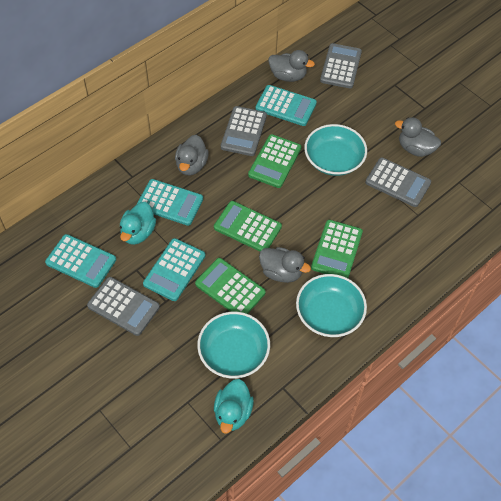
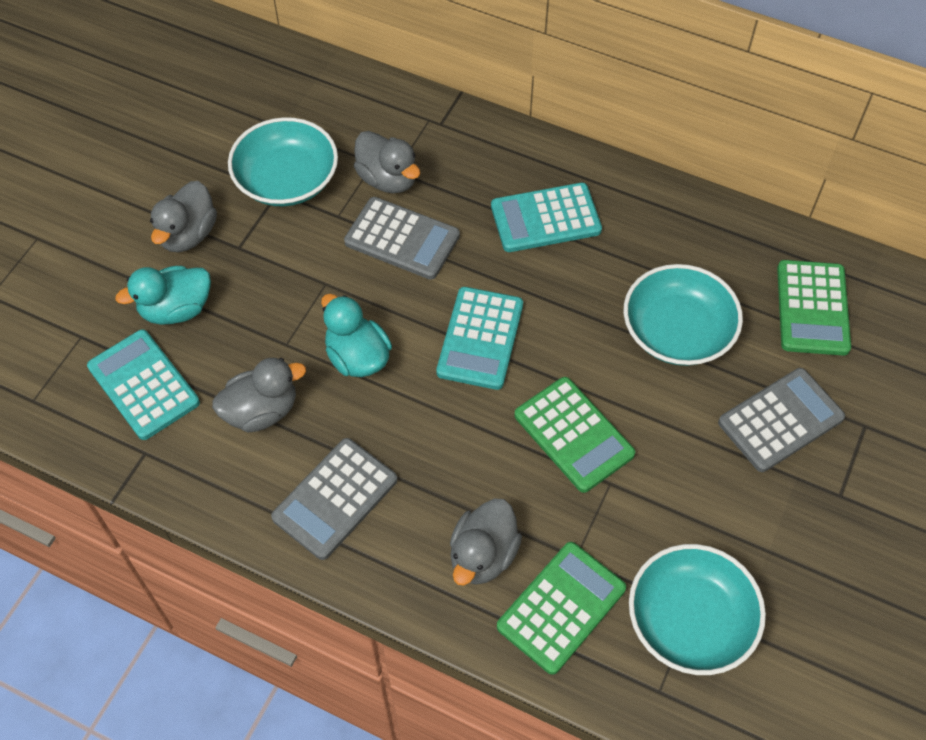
green calculator: 4 -> 3
grey calculator: 4 -> 3
turquoise calculator: 4 -> 3

